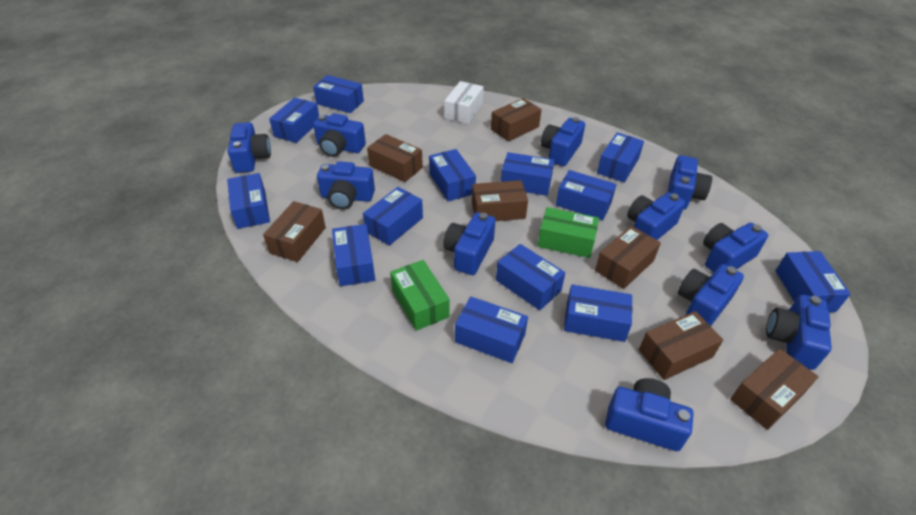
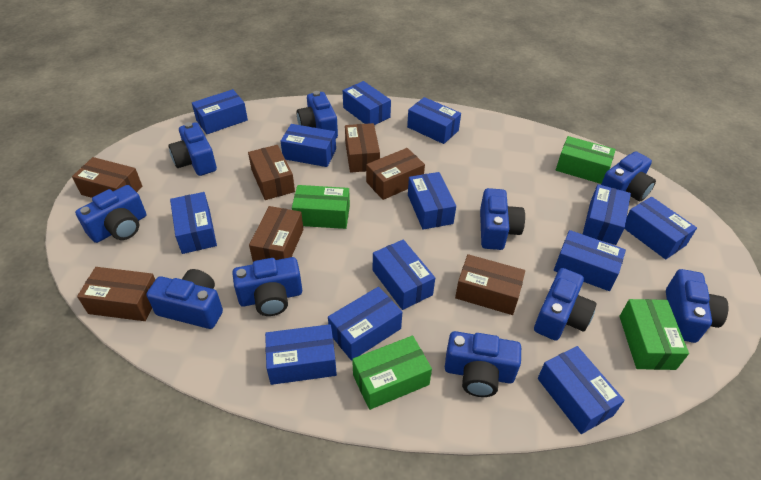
blue camera: 11 -> 10
green box: 2 -> 4
white box: 1 -> 0

